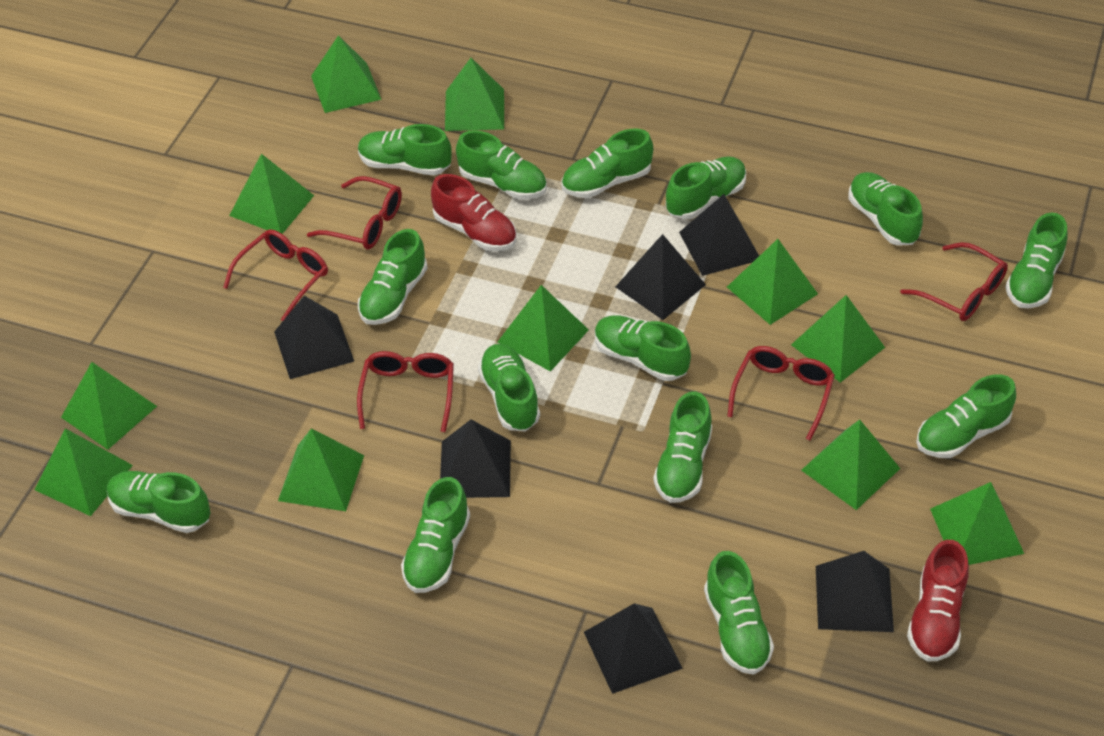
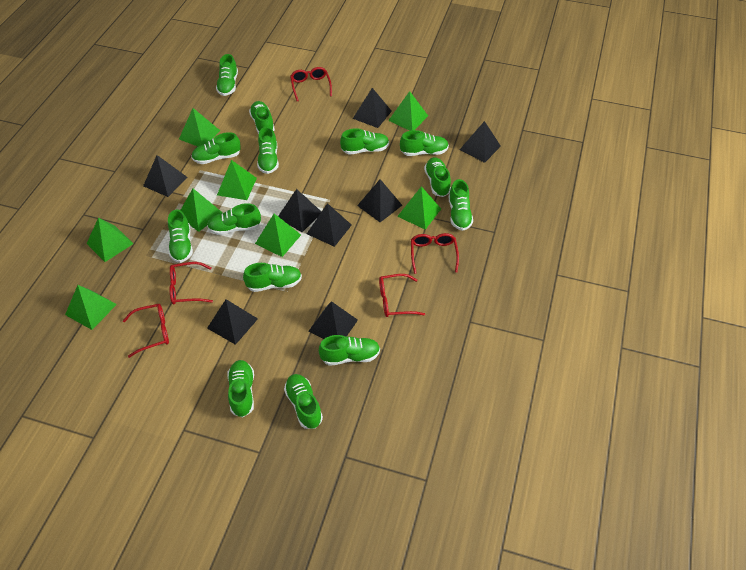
black pyramid: 6 -> 8
green pyramid: 11 -> 8
red shoe: 2 -> 0

